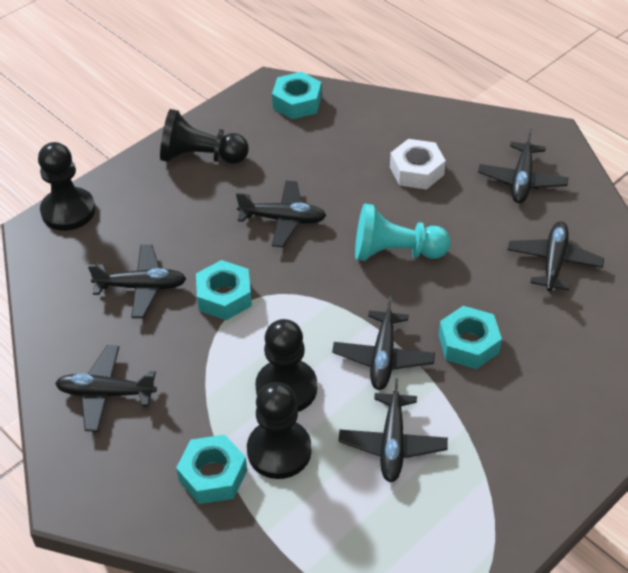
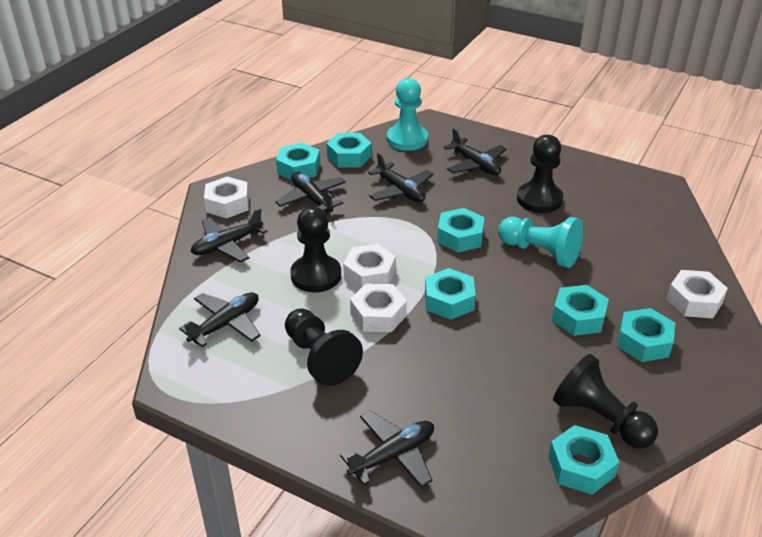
black plane: 7 -> 6
turquoise nut: 4 -> 7
turquoise pawn: 1 -> 2
white nut: 1 -> 4

